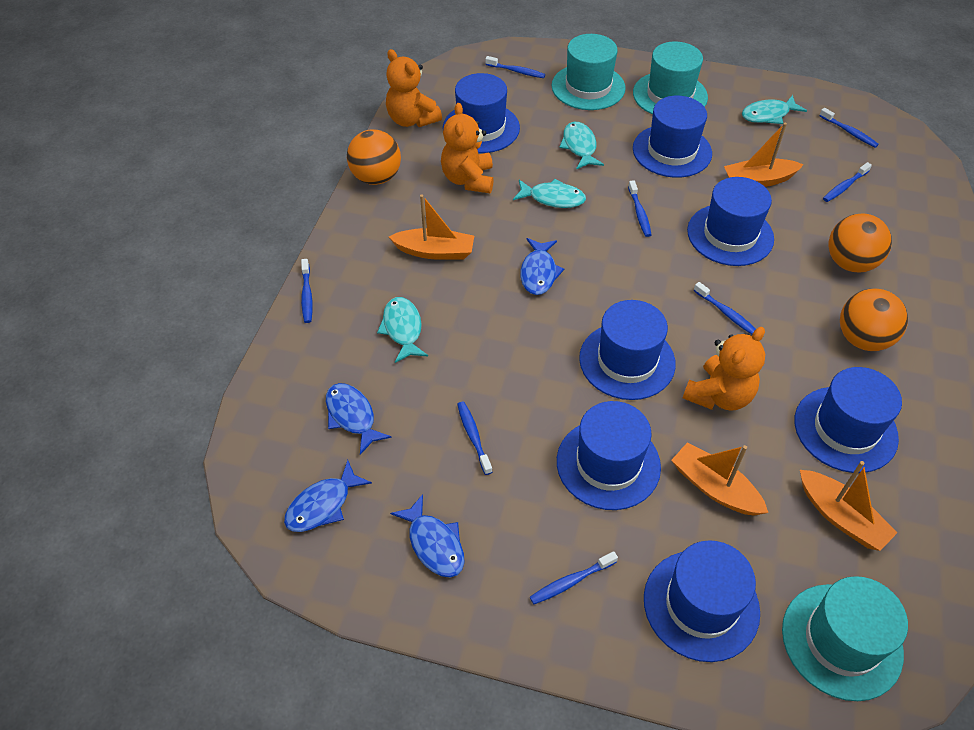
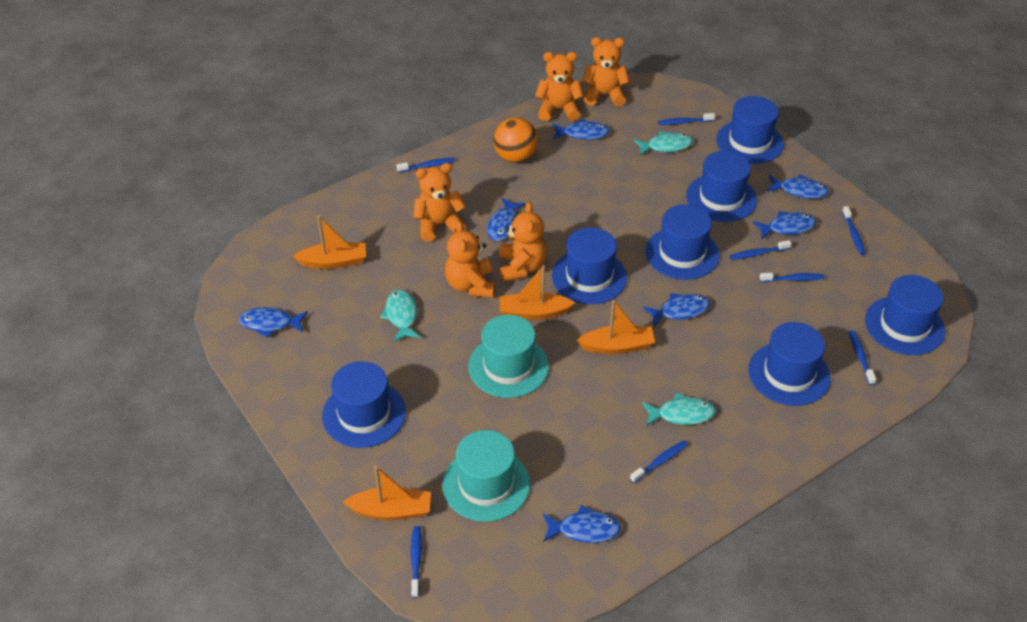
blue fish: 4 -> 7
orange ball: 3 -> 1
orange teddy bear: 3 -> 5
turquoise fish: 4 -> 3
turquoise hat: 3 -> 2

